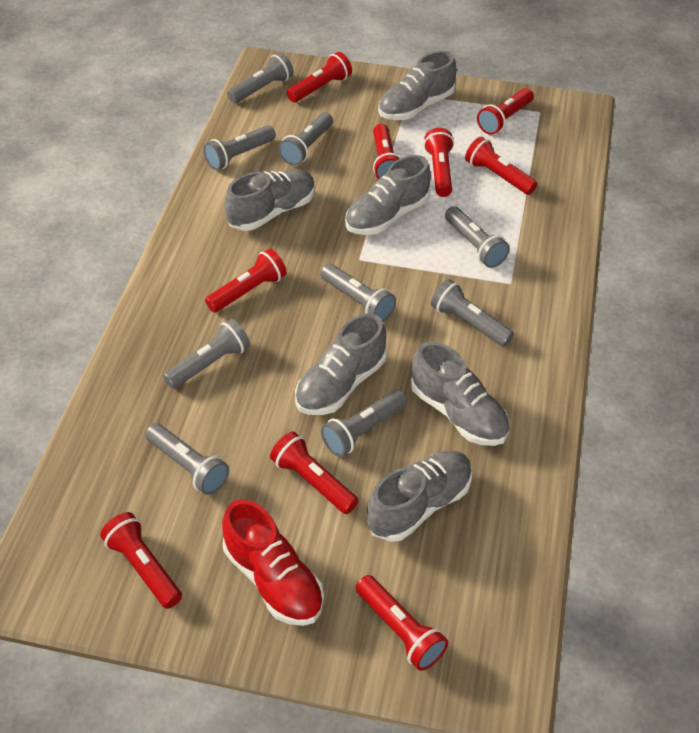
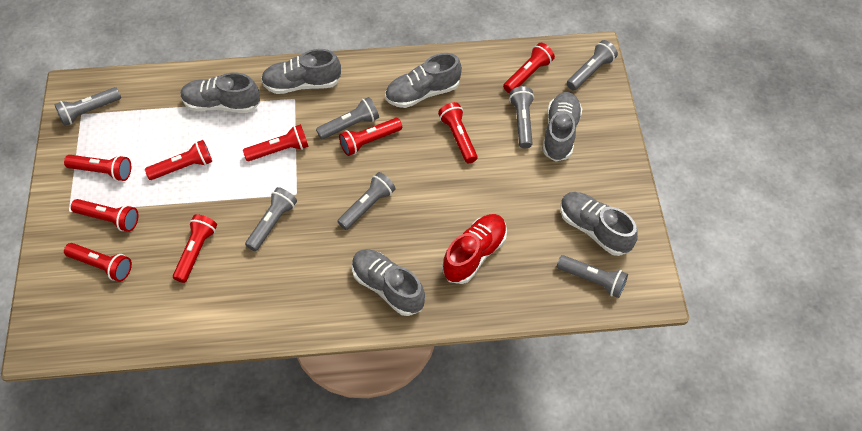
grey flashlight: 9 -> 7

